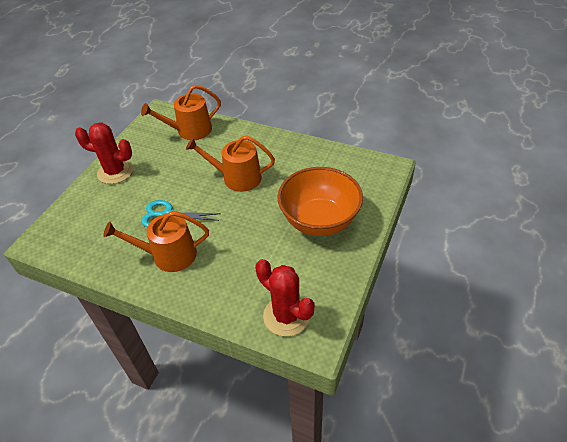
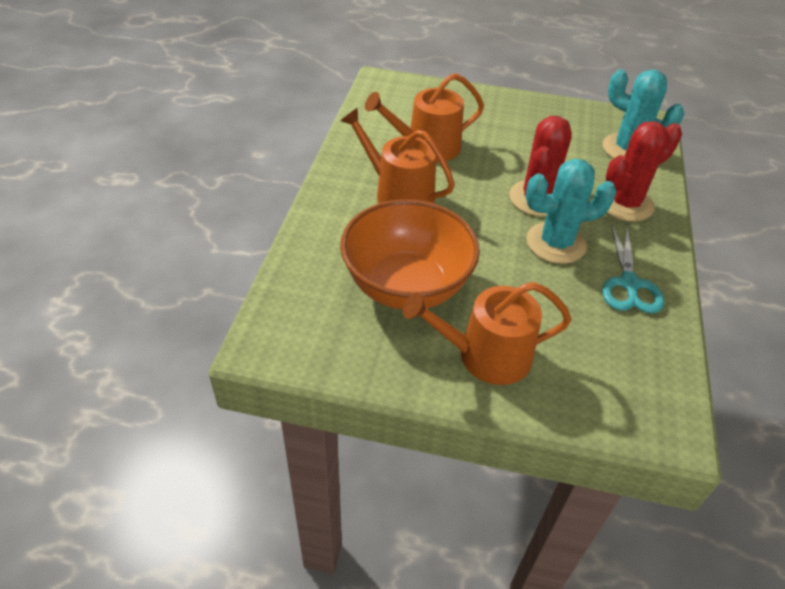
turquoise cactus: 0 -> 2

